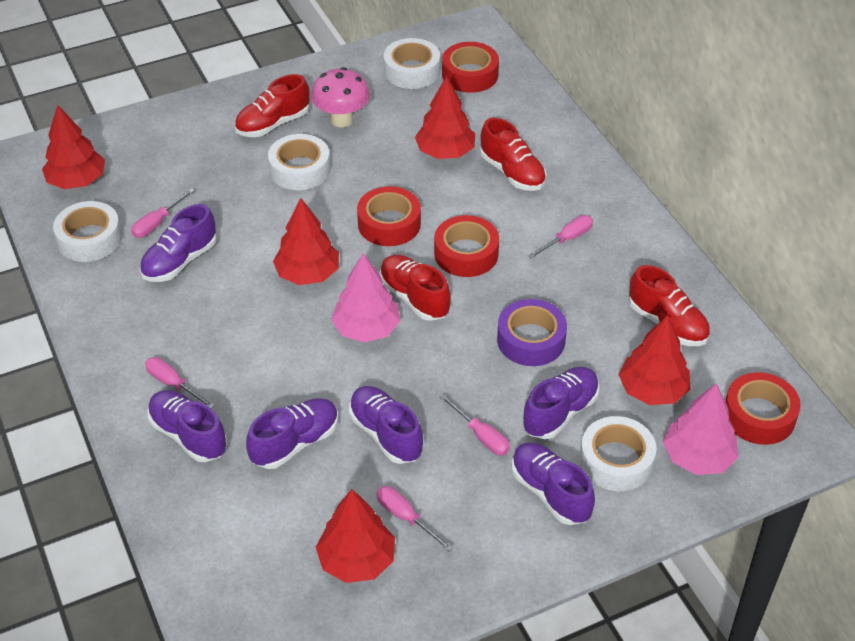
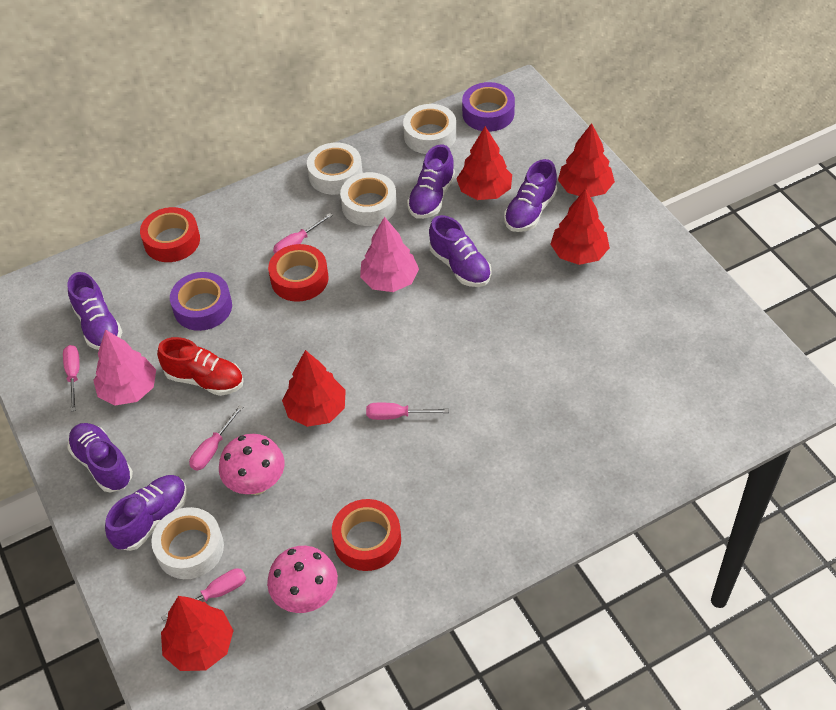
pink mushroom: 1 -> 2
purple tape: 1 -> 2
red shoe: 4 -> 1
red tape: 4 -> 3

